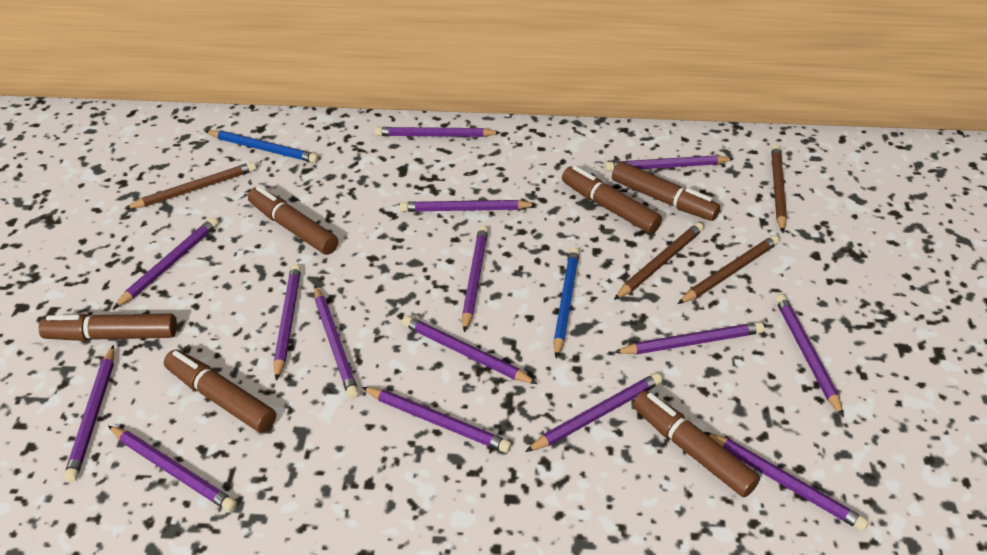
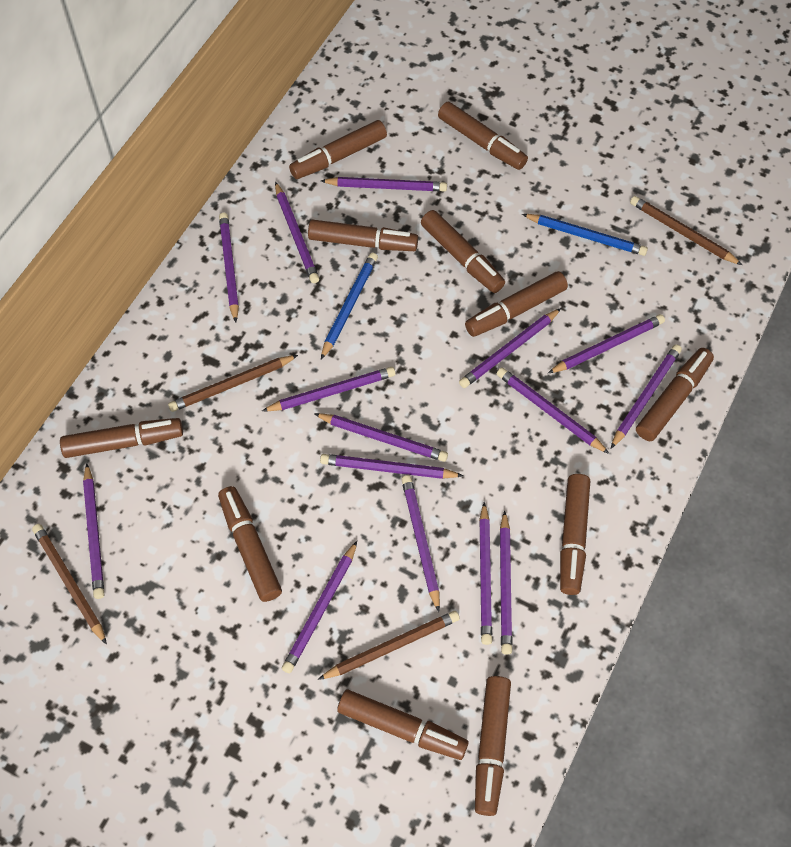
brown marker: 6 -> 11

